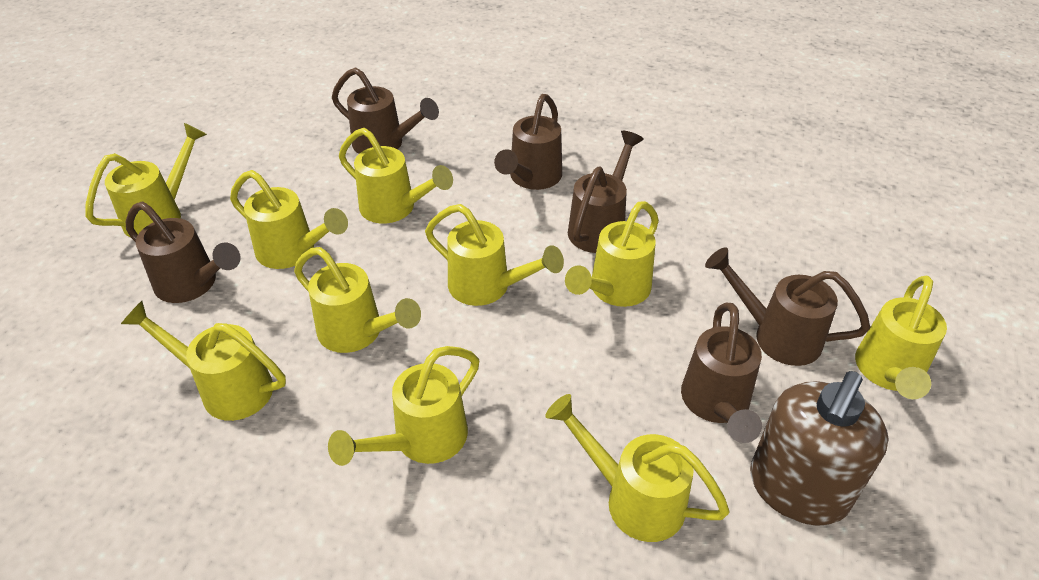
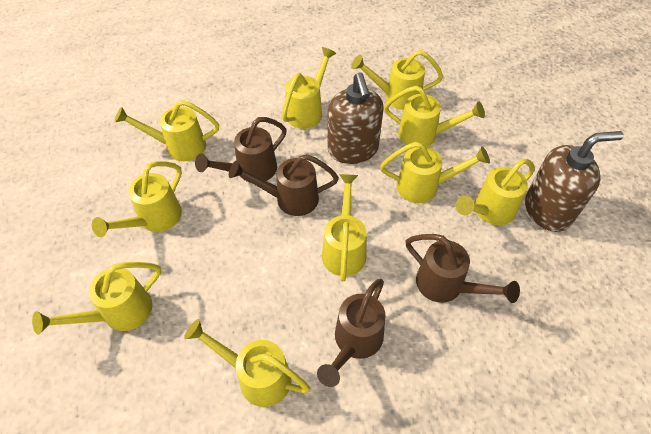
brown soap dispenser: 1 -> 2
brown watering can: 6 -> 4

